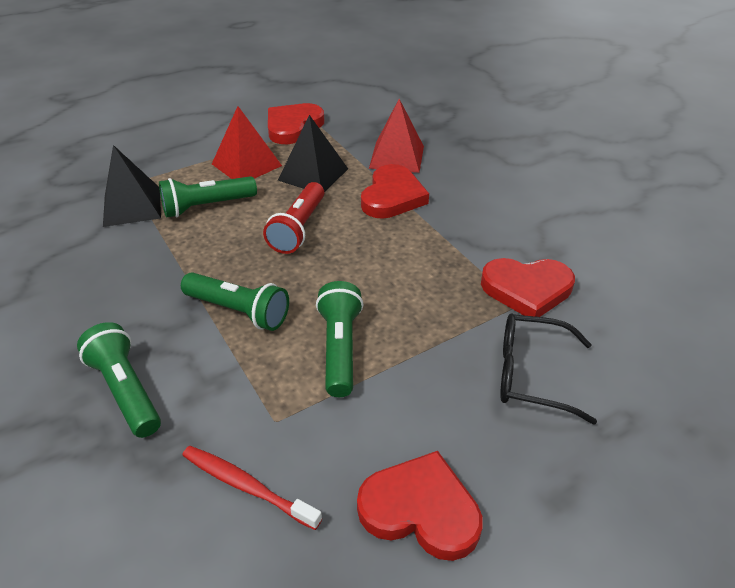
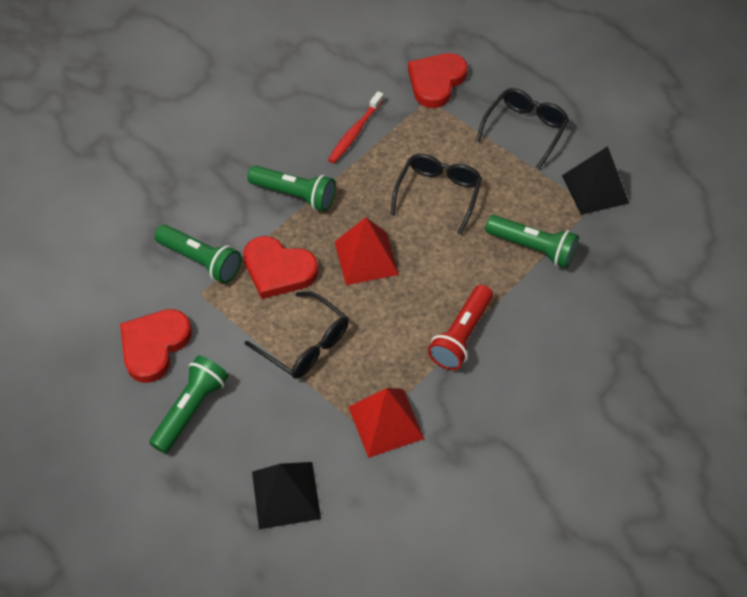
black glasses: 1 -> 3
red heart: 4 -> 3

